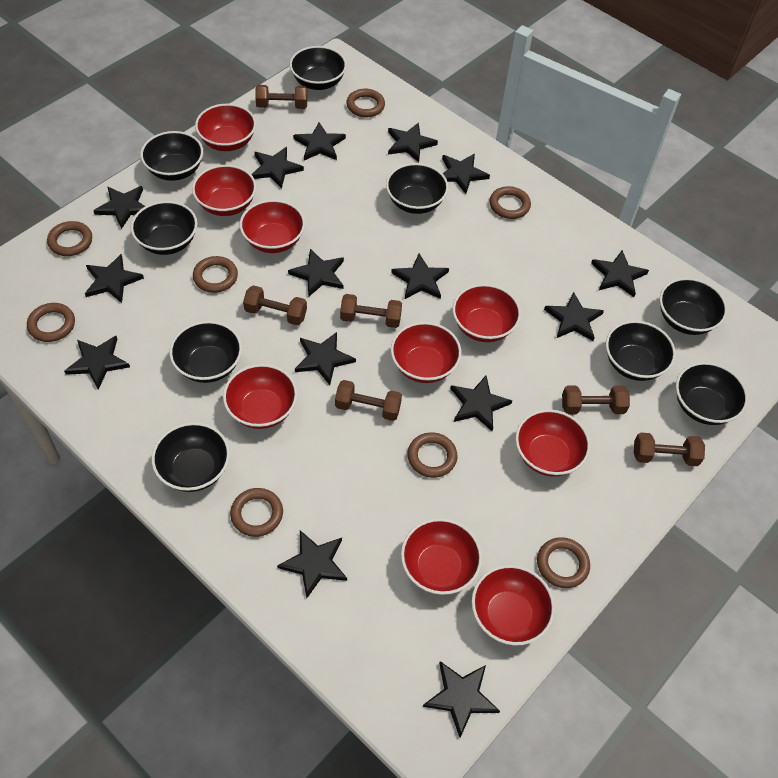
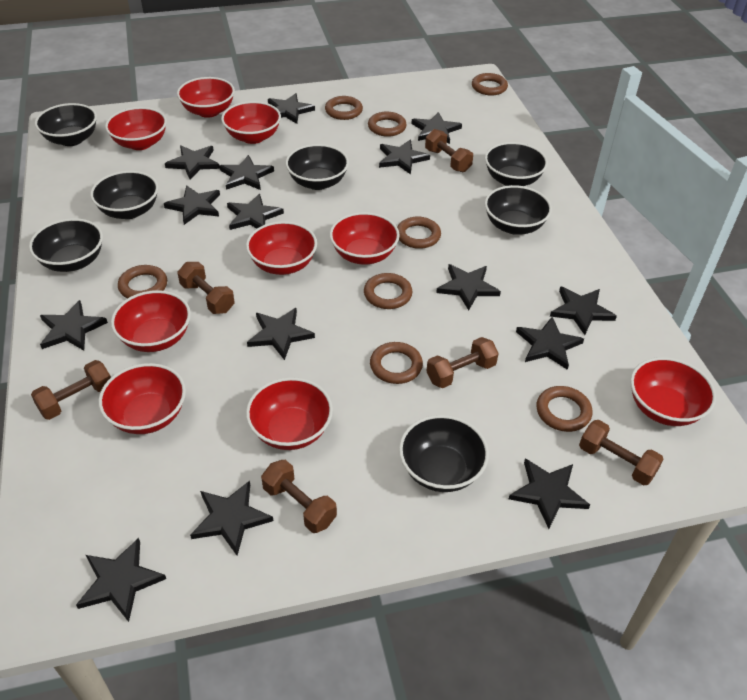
black bowl: 9 -> 7

